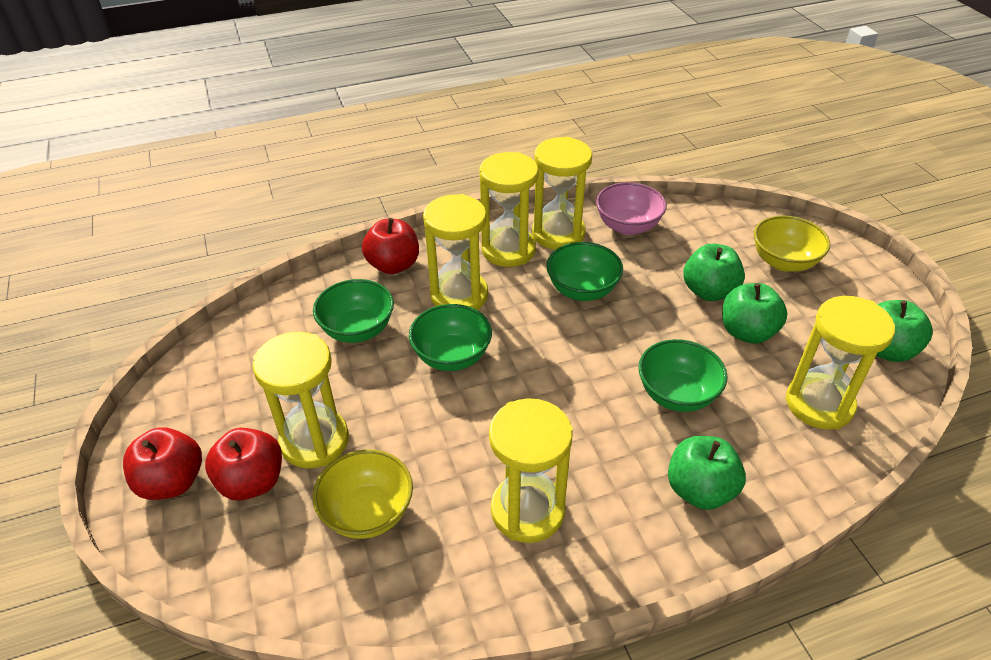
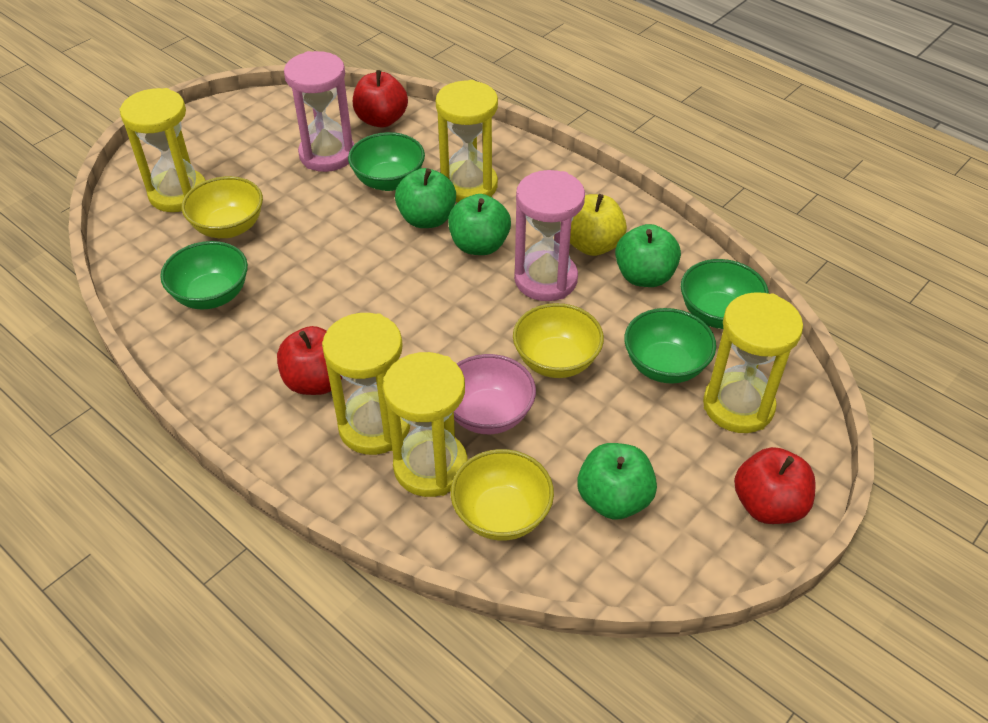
pink hourglass: 0 -> 2
yellow apple: 0 -> 1
yellow bowl: 2 -> 3
yellow hourglass: 6 -> 5

